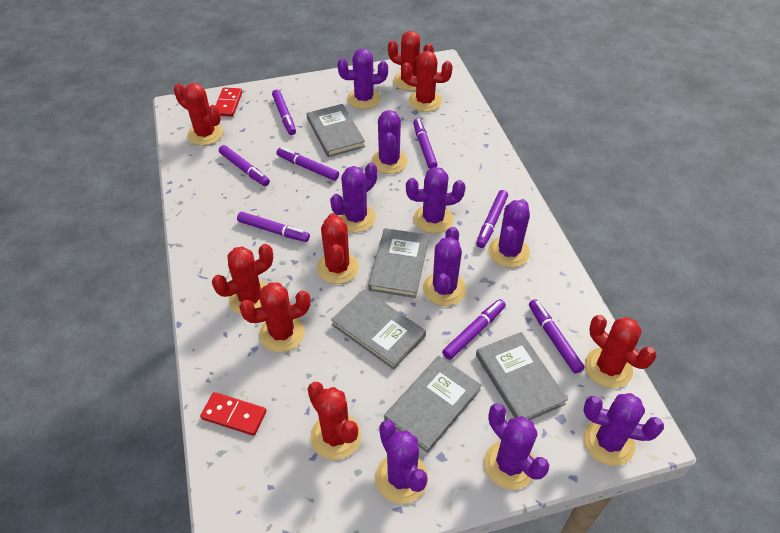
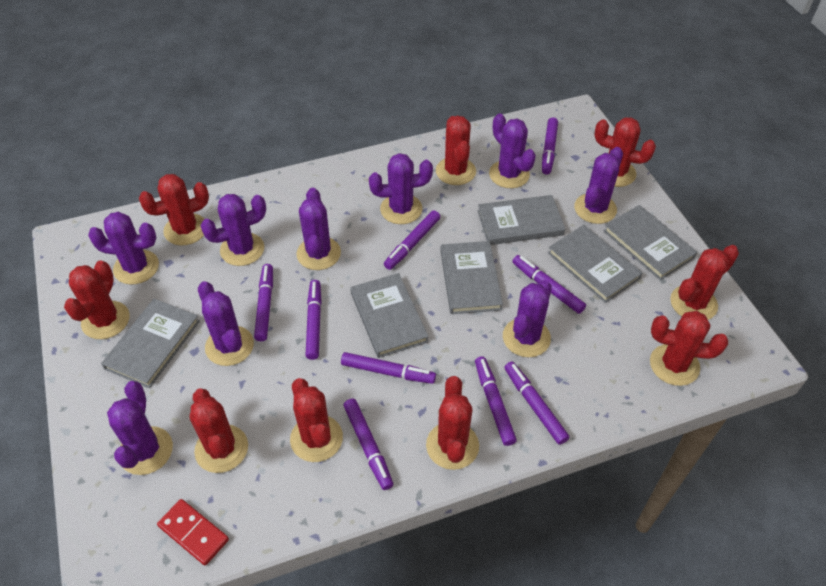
grey book: 5 -> 6
purple marker: 8 -> 9
red cactus: 8 -> 9
red domino: 2 -> 1

